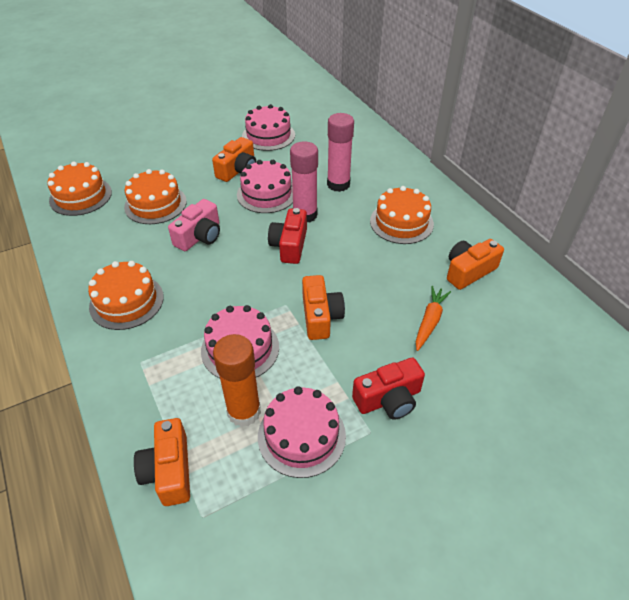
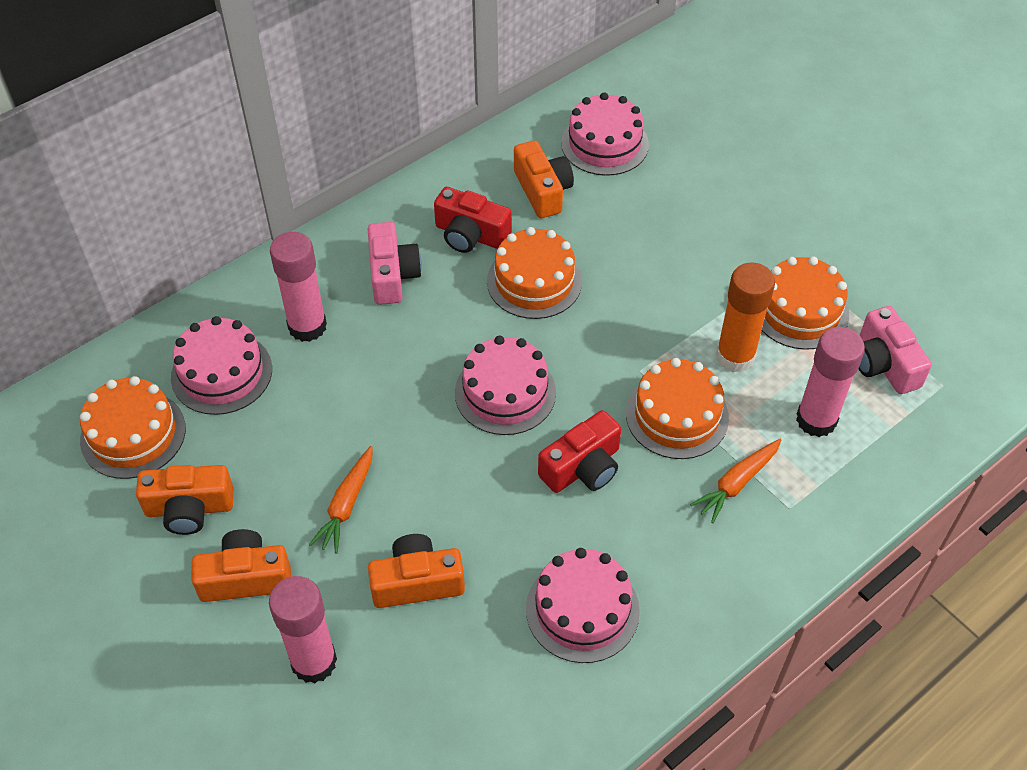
orange carrot: 1 -> 2
pink camera: 1 -> 2
pink glue stick: 2 -> 3

